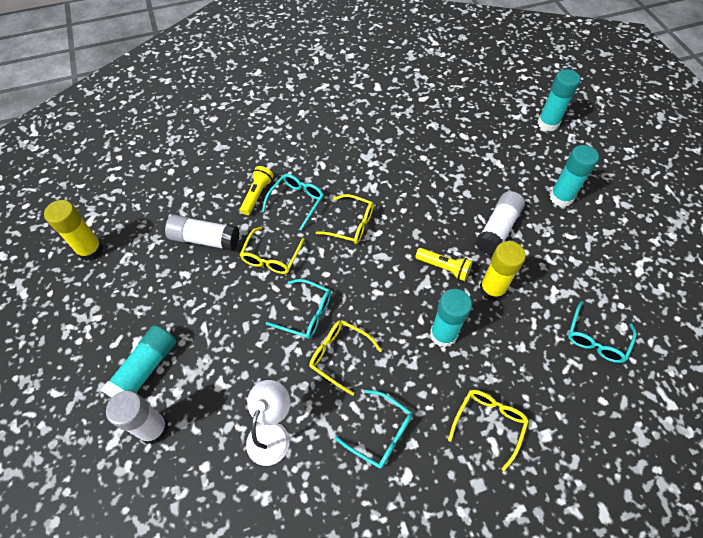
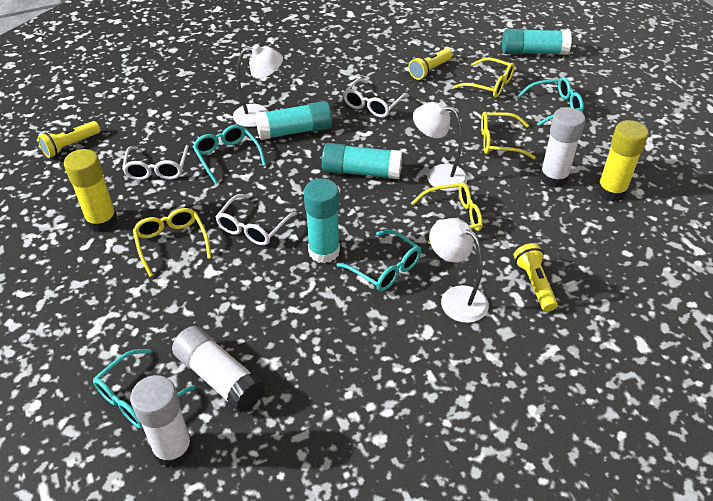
white glasses: 0 -> 3
white lamp: 1 -> 3
yellow flashlight: 2 -> 3

